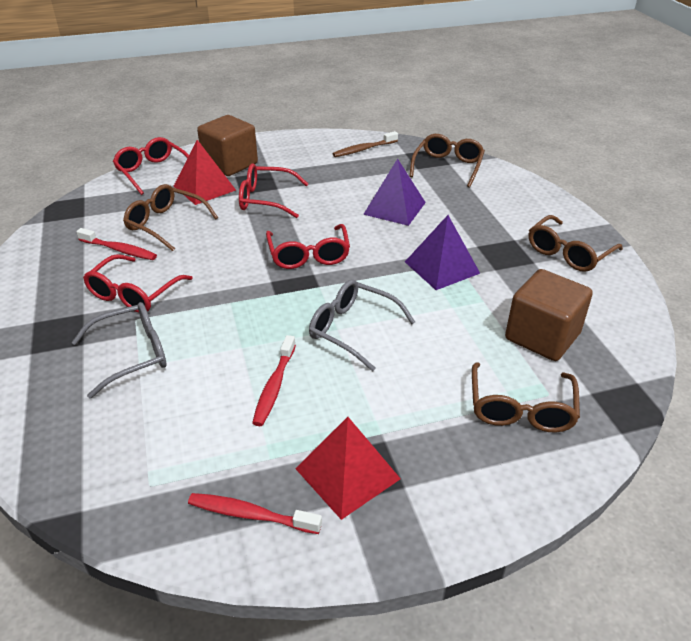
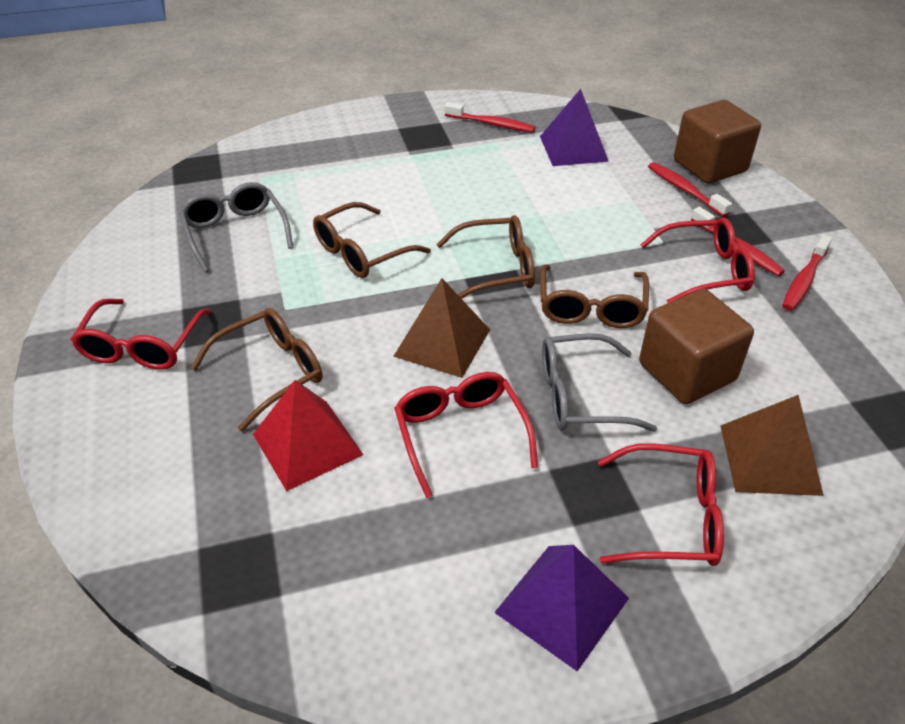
brown pyramid: 0 -> 2
brown toothbrush: 1 -> 0
red pyramid: 2 -> 1
red toothbrush: 3 -> 4

